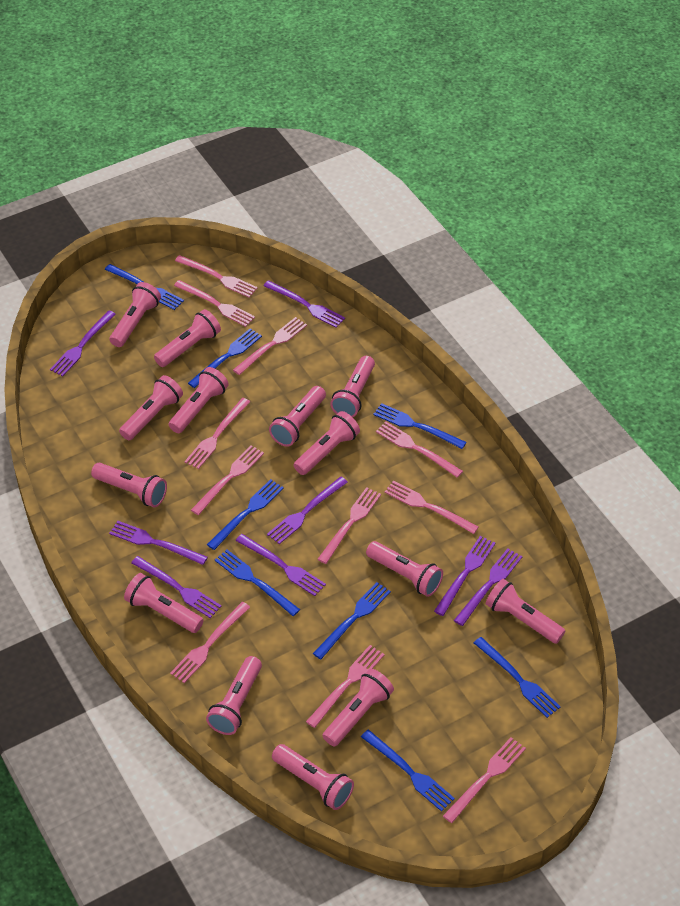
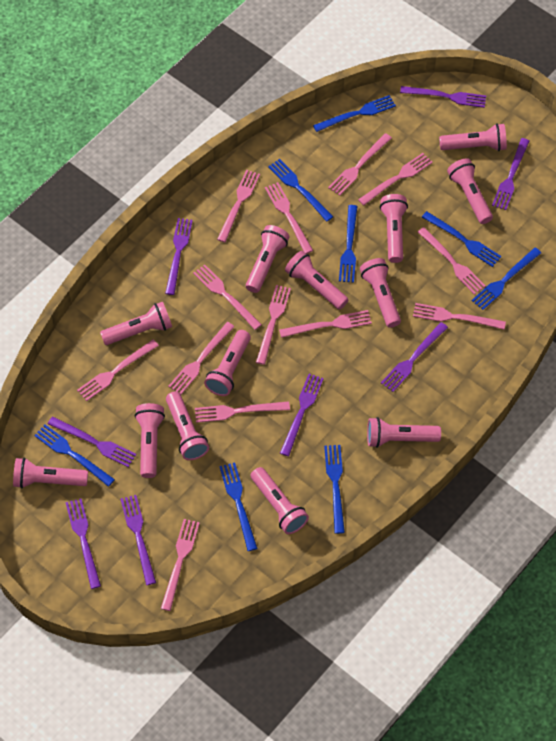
pink flashlight: 14 -> 13
pink fork: 11 -> 13

